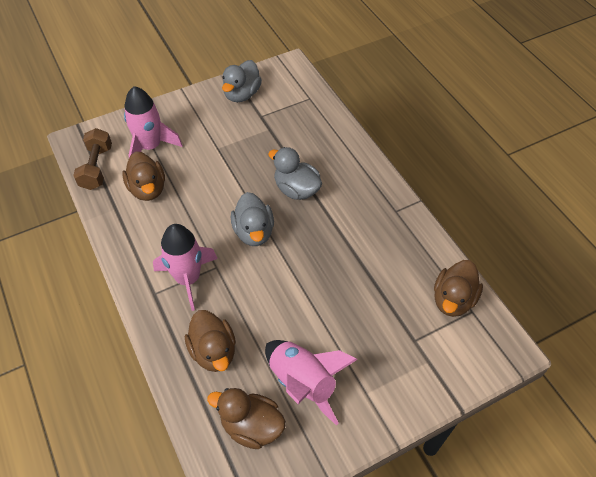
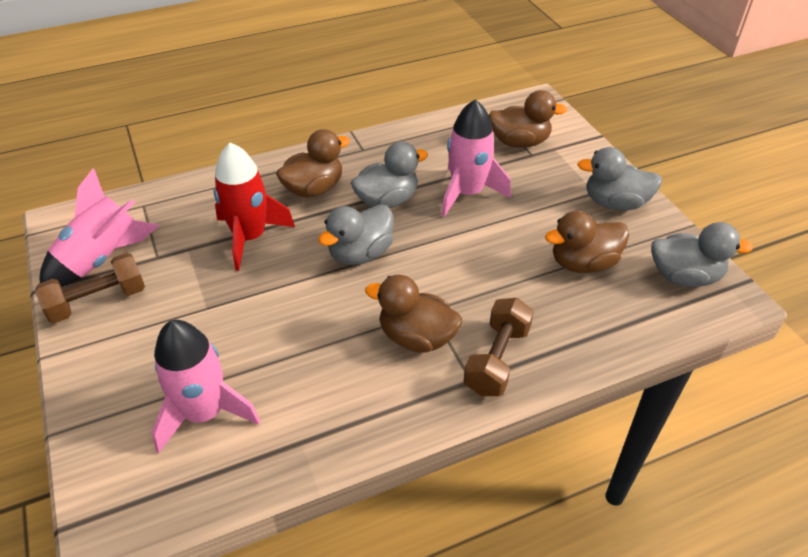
brown dumbbell: 1 -> 2
grey duck: 3 -> 4
red rocket: 0 -> 1

